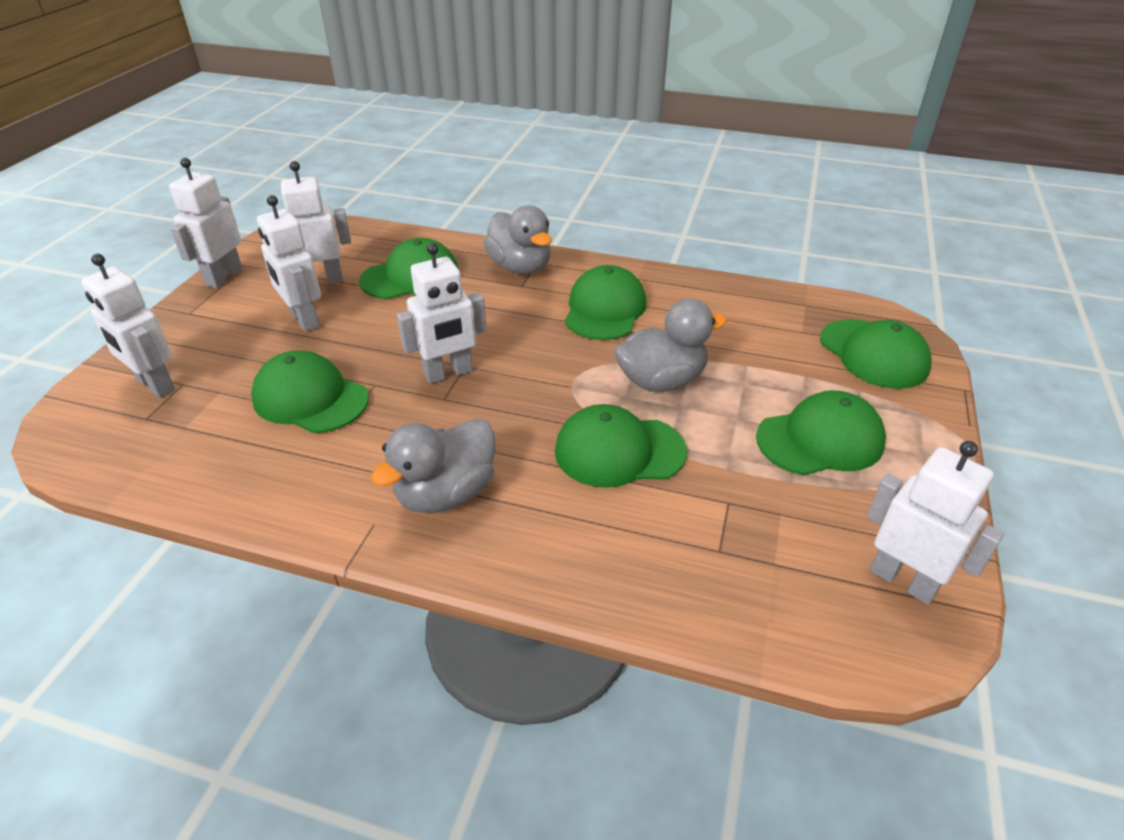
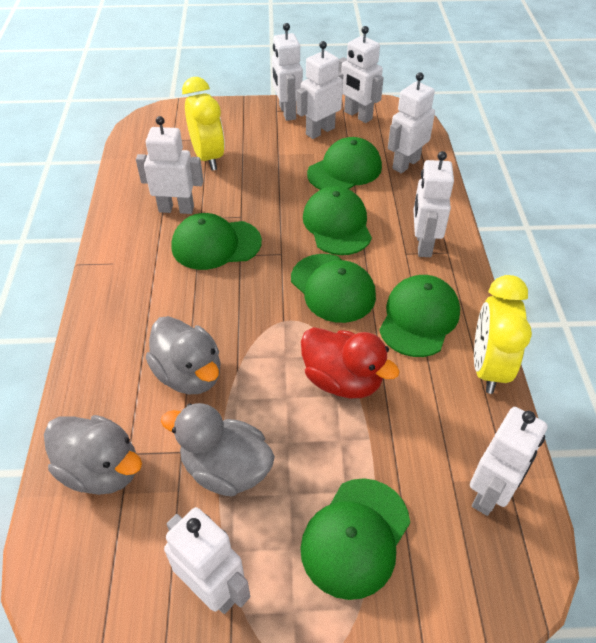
red duck: 0 -> 1
white robot: 6 -> 8
yellow clock: 0 -> 2

